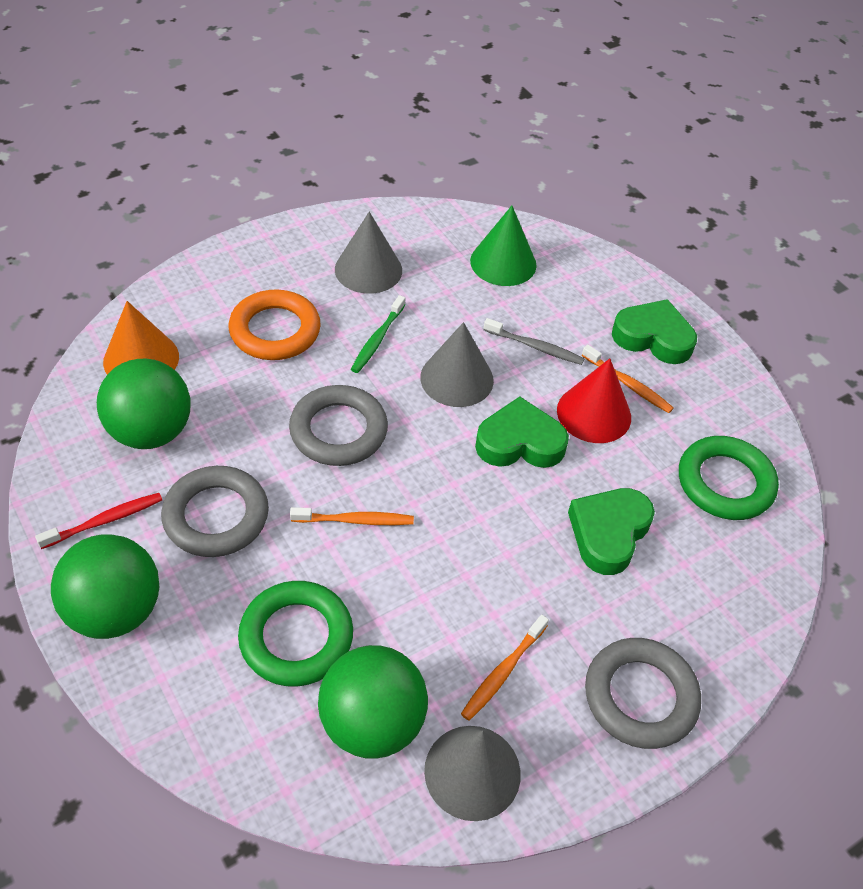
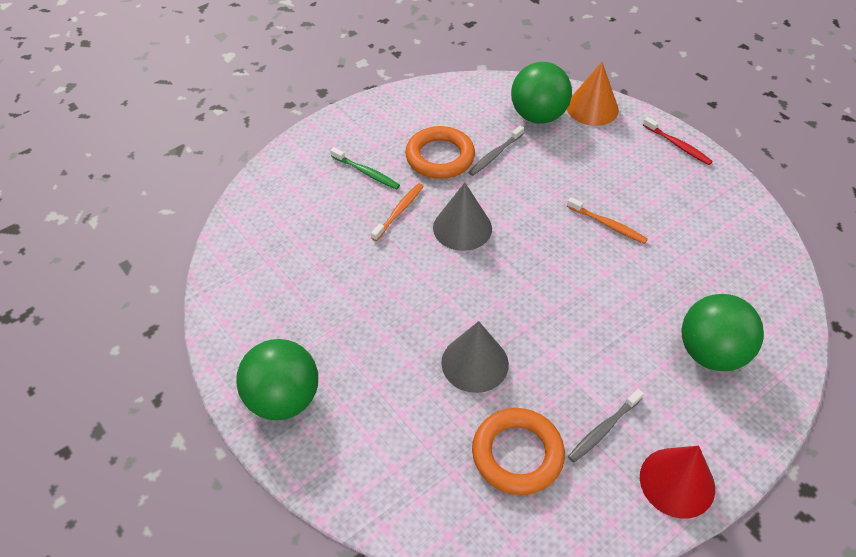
green cone: 1 -> 0
green heart: 3 -> 0
green ring: 2 -> 0
grey cone: 3 -> 2
grey ring: 3 -> 0
grey toothbrush: 1 -> 2
orange ring: 1 -> 2
orange toothbrush: 3 -> 2

